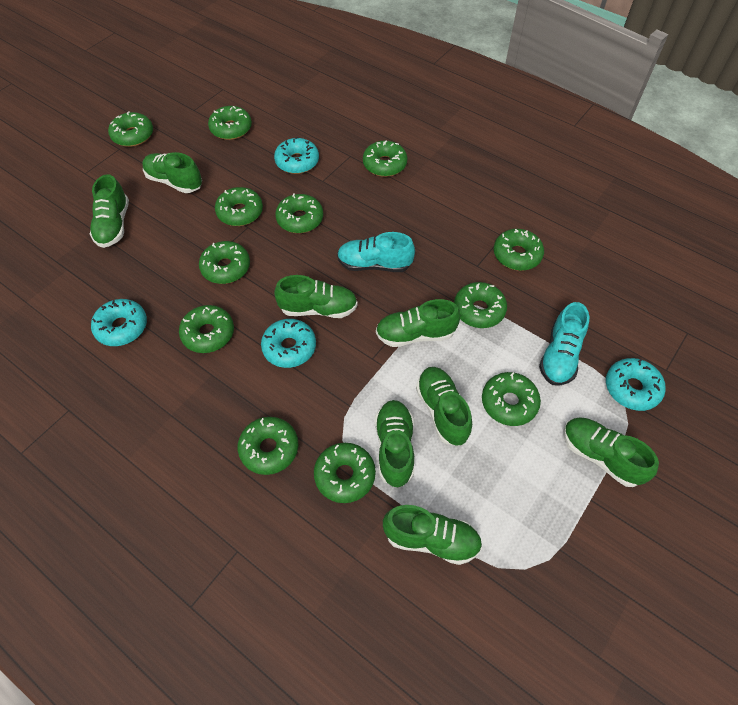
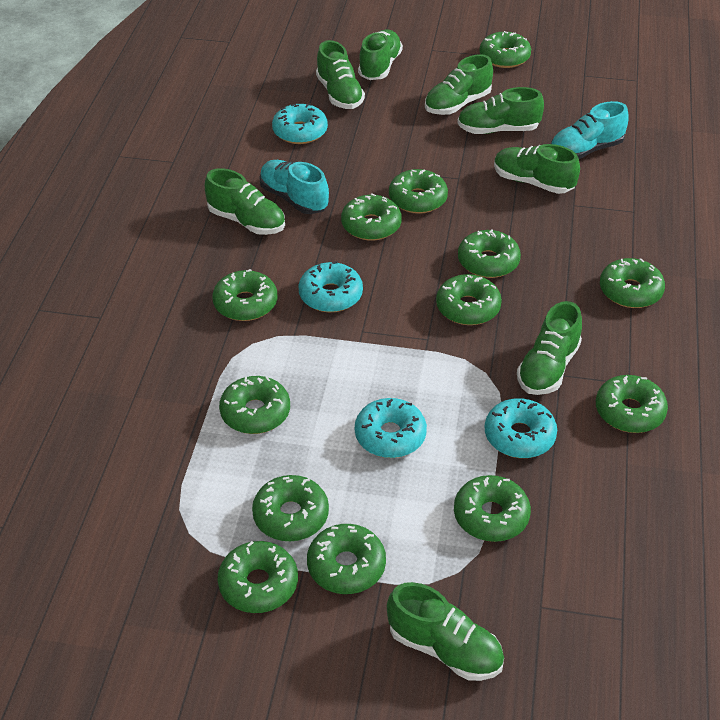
green donut: 12 -> 13

